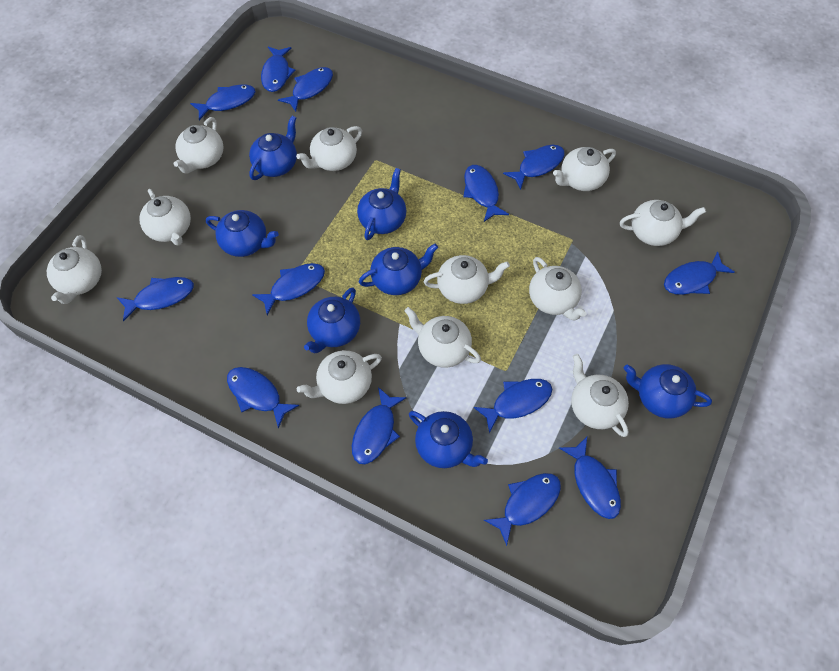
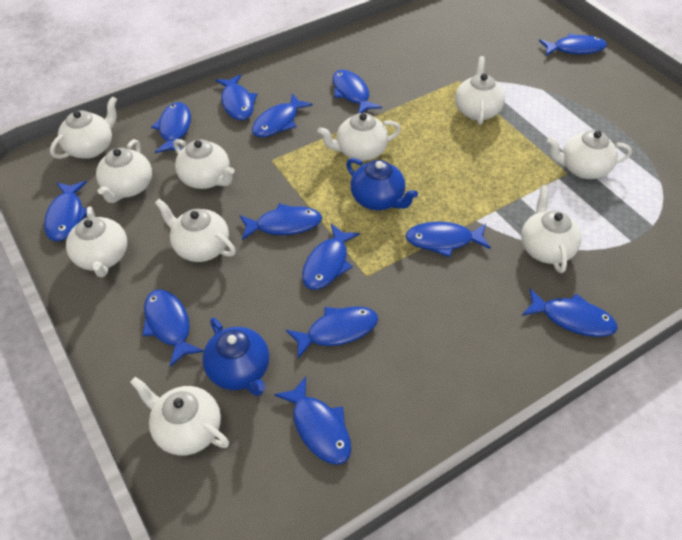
blue teapot: 7 -> 2
white teapot: 11 -> 10

